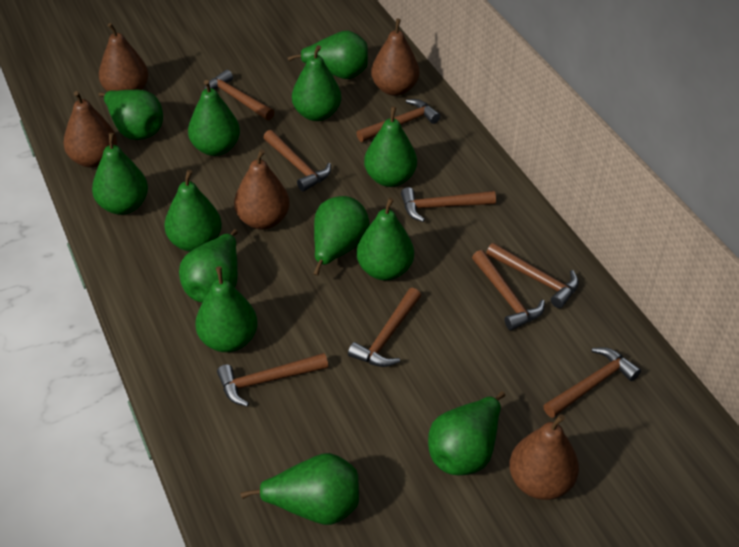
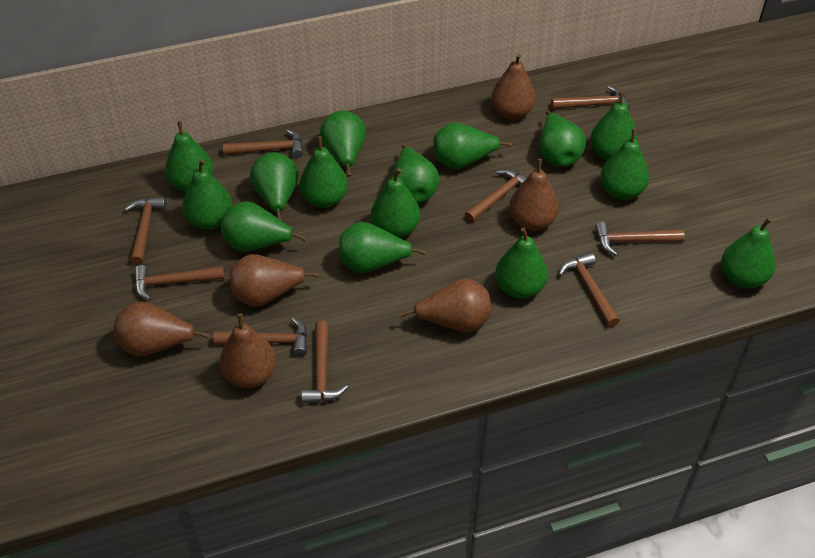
brown pear: 5 -> 6
green pear: 13 -> 15

